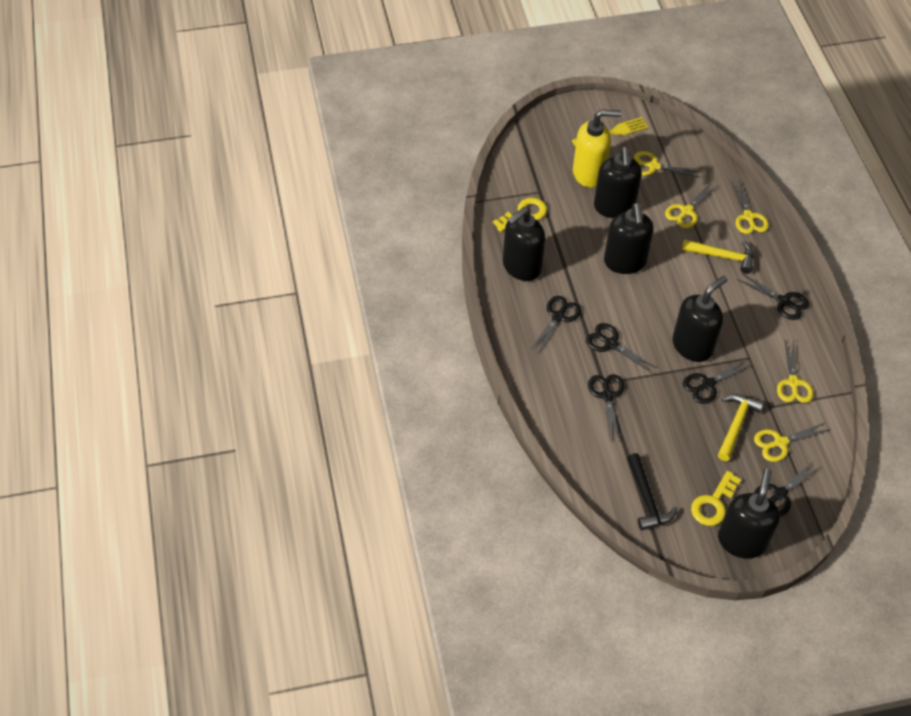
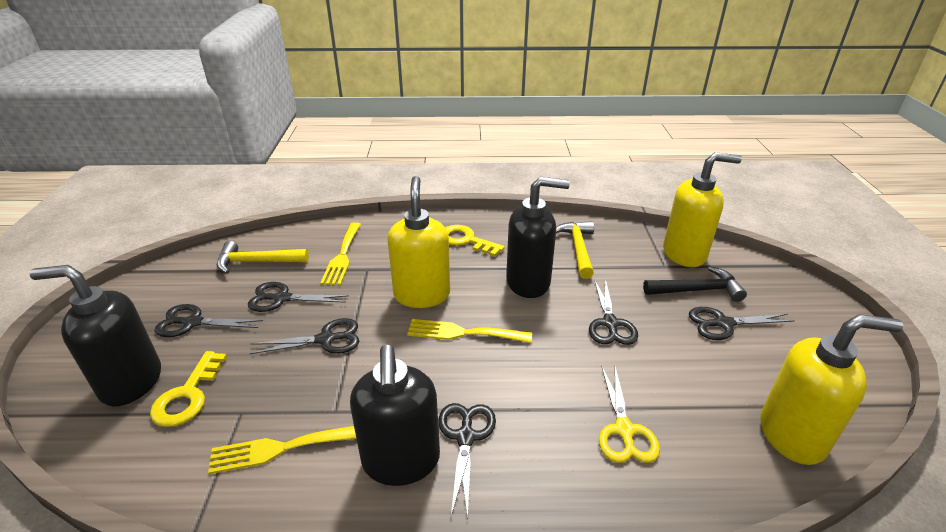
black soap dispenser: 5 -> 3
yellow fork: 1 -> 3
yellow scissors: 5 -> 1
yellow soap dispenser: 1 -> 3

